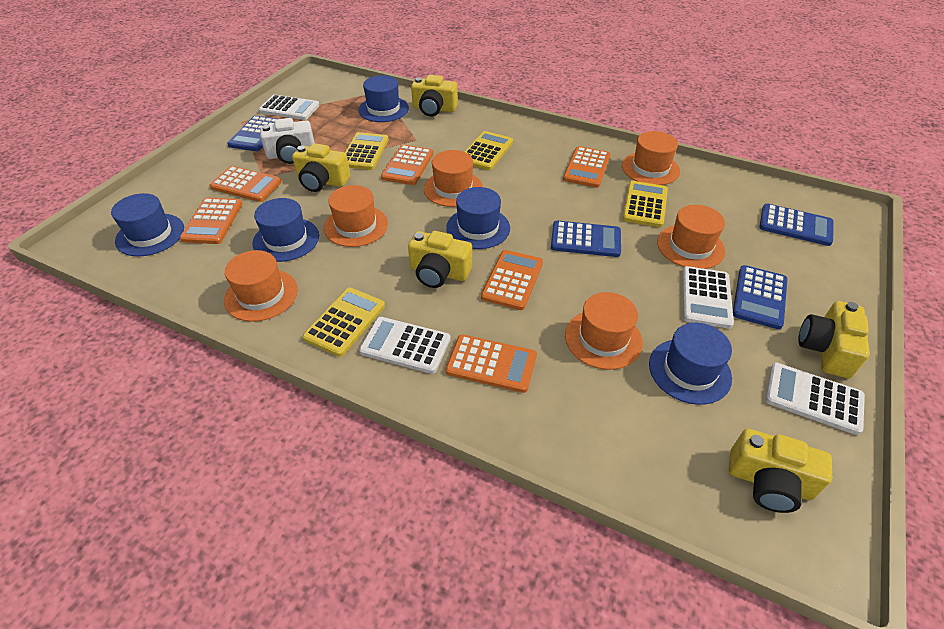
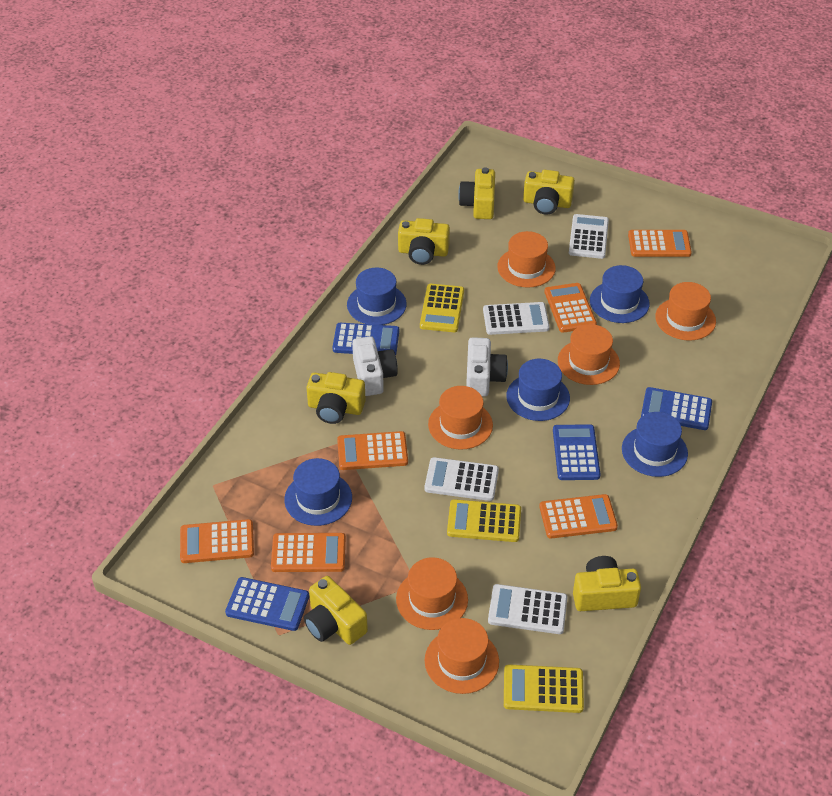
white camera: 1 -> 2
yellow calculator: 4 -> 3
yellow camera: 5 -> 6

